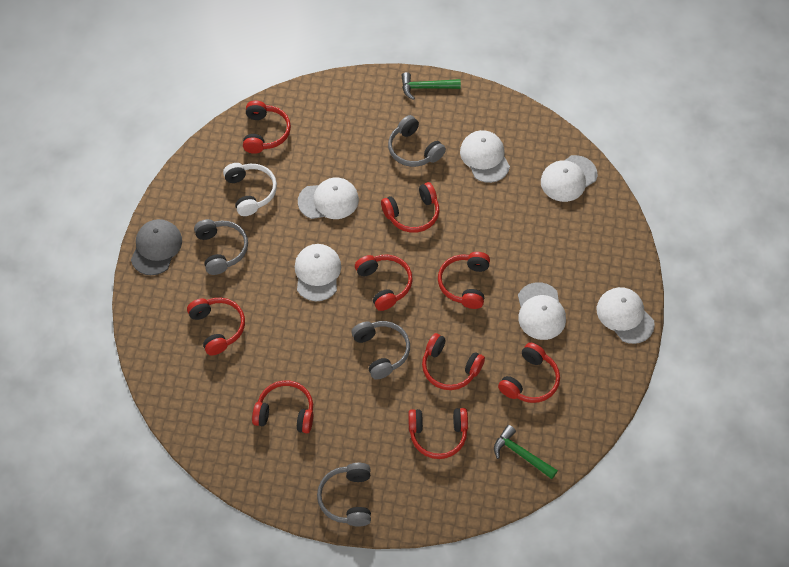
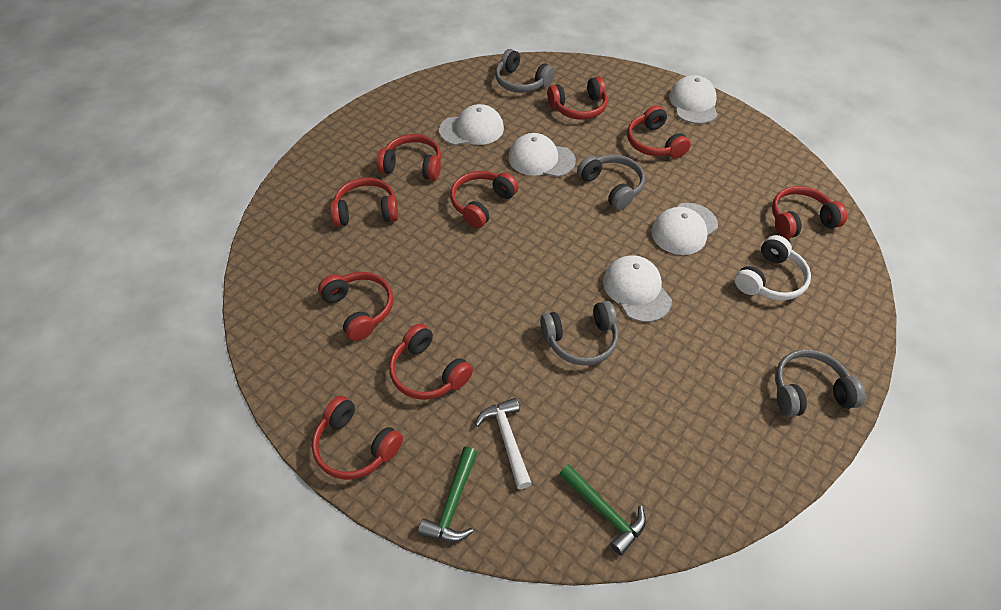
grey cap: 1 -> 0
white cap: 6 -> 5
white hammer: 0 -> 1

